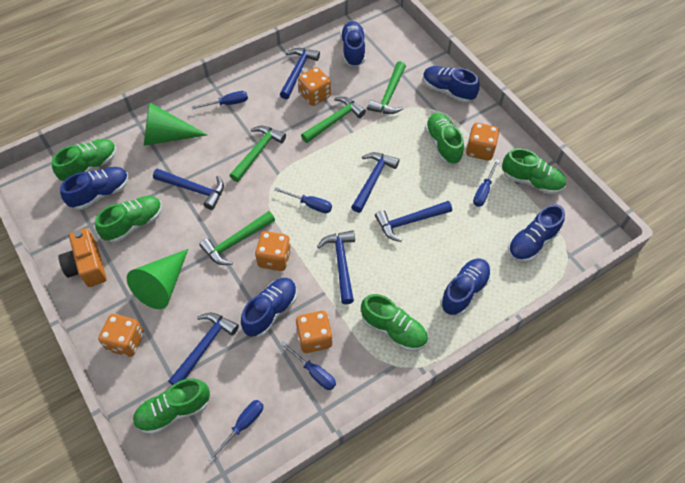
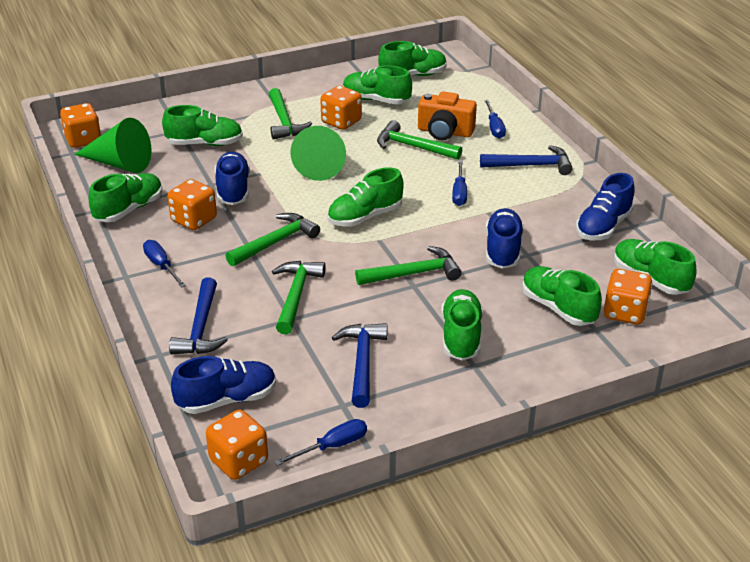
blue hammer: 6 -> 3
blue screwdriver: 5 -> 4
blue shoe: 6 -> 4
green hammer: 4 -> 5
green shoe: 6 -> 8

